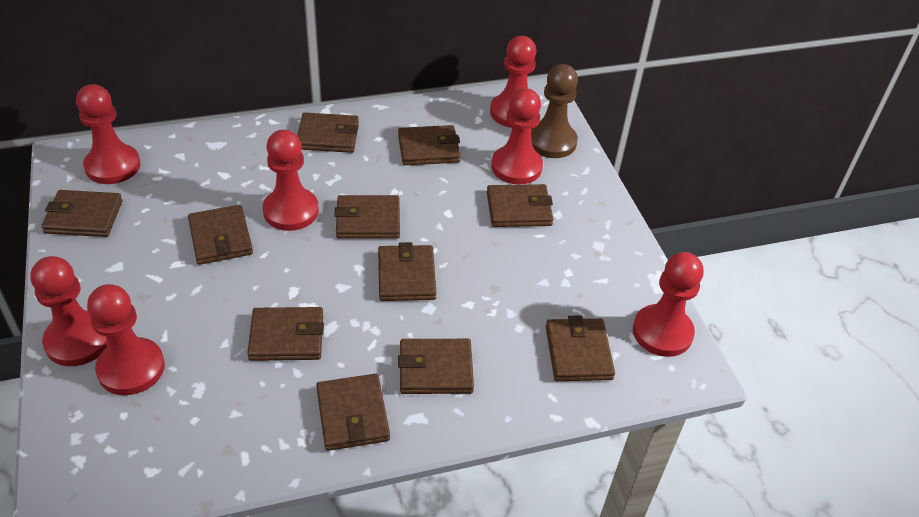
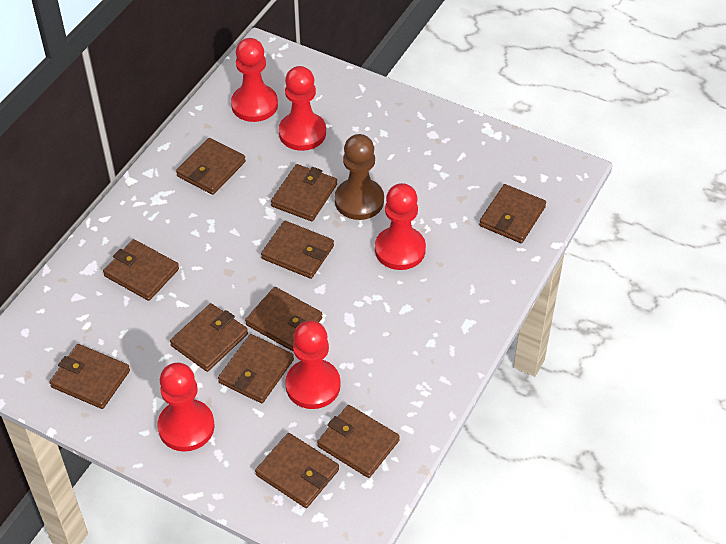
red pawn: 7 -> 5

